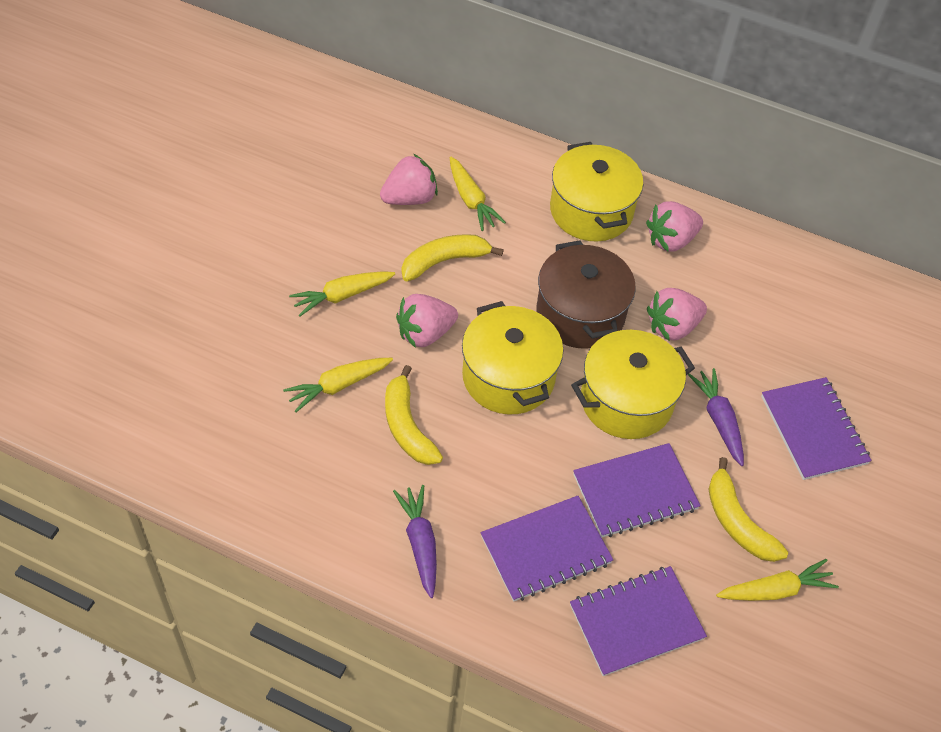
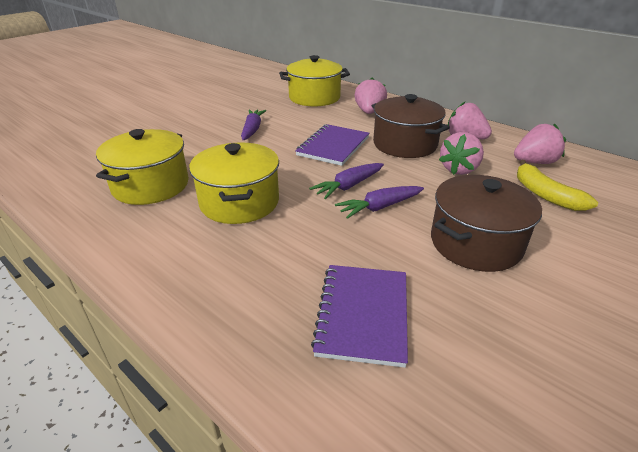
brown pot: 1 -> 2
purple carrot: 2 -> 3
purple notebook: 4 -> 2
yellow banana: 3 -> 1
yellow carrot: 4 -> 0

